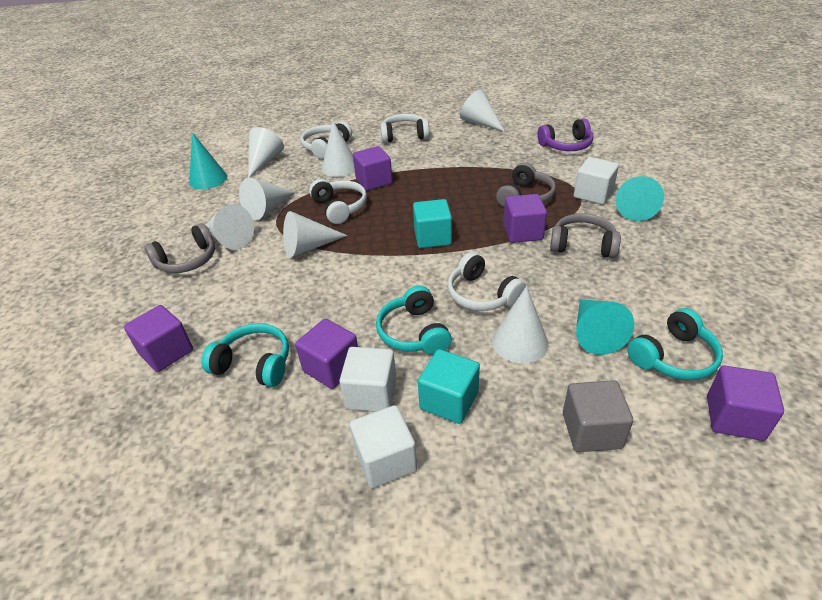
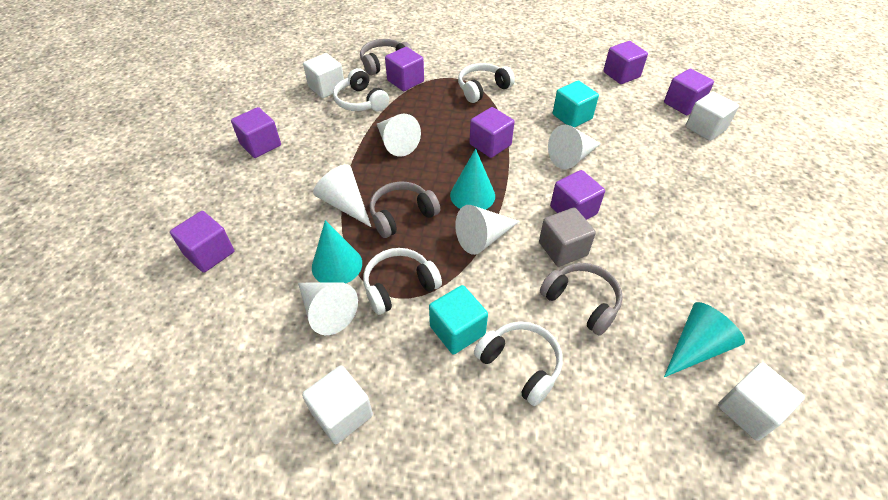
purple cube: 5 -> 7
purple headphones: 1 -> 0
turquoise headphones: 3 -> 0
white cone: 7 -> 5
white cube: 3 -> 4

